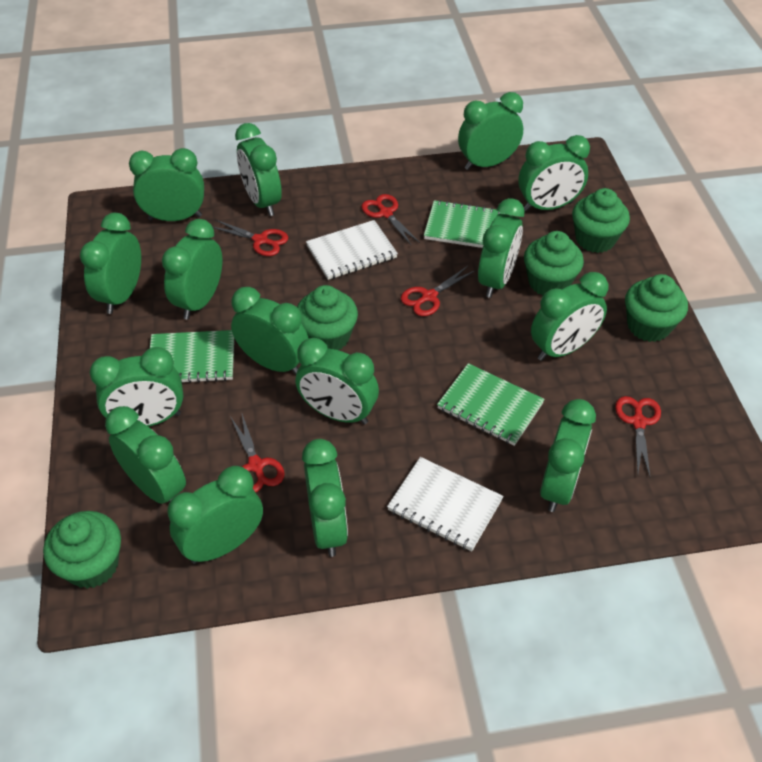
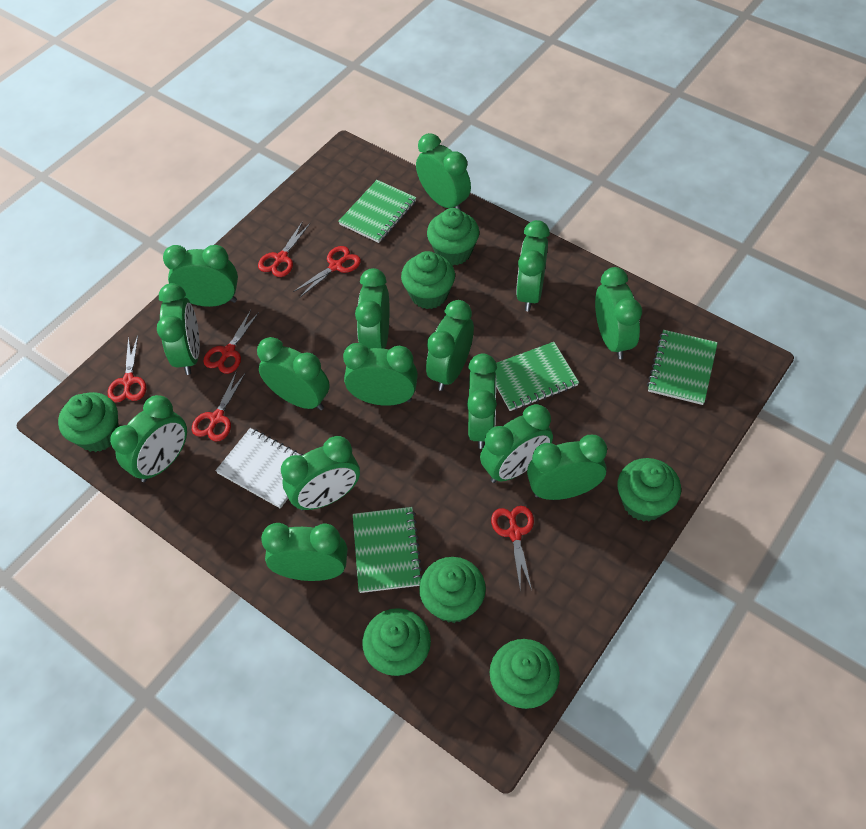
green cupcake: 5 -> 7
green notebook: 3 -> 4
red scissors: 5 -> 6
white notebook: 2 -> 1

